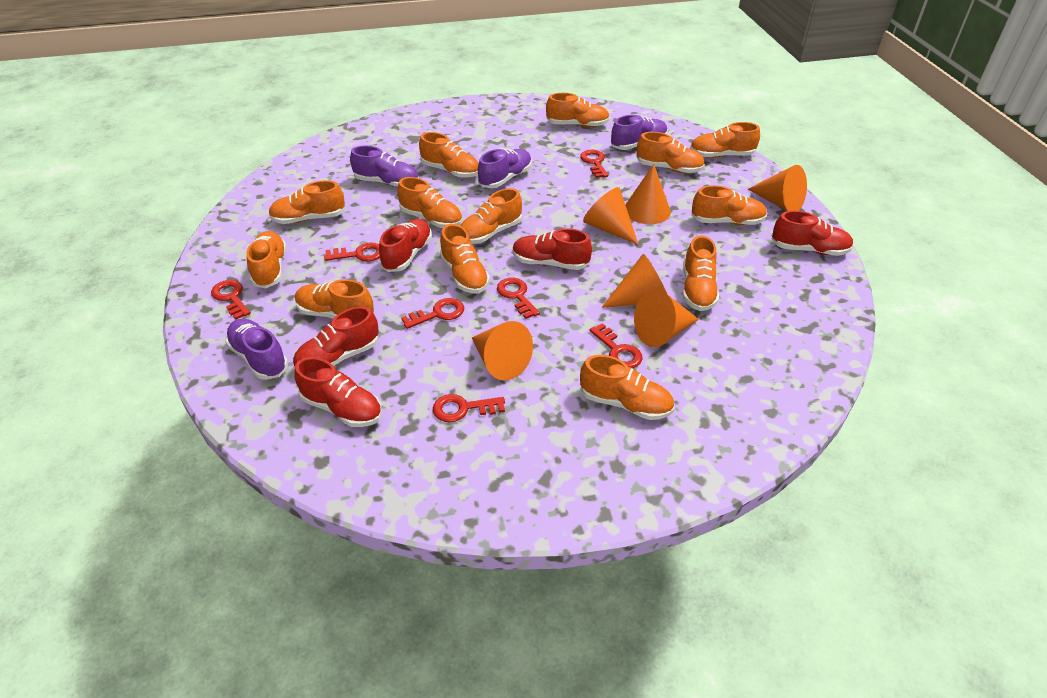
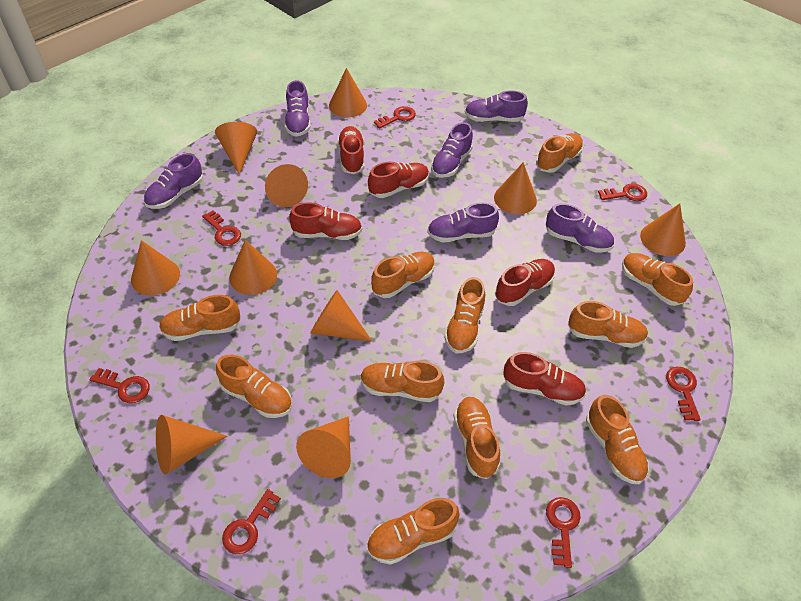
orange cone: 6 -> 10
orange shoe: 13 -> 11
purple shoe: 4 -> 6

